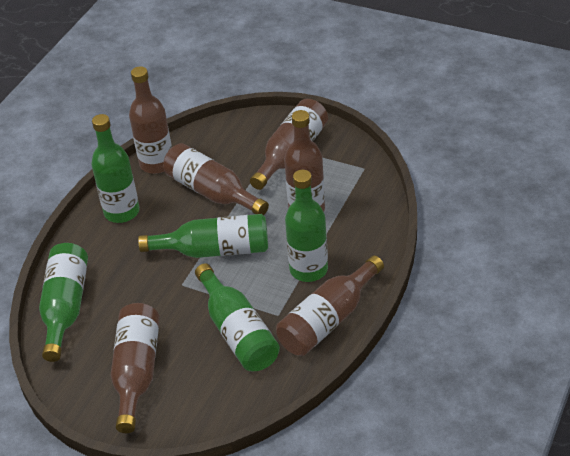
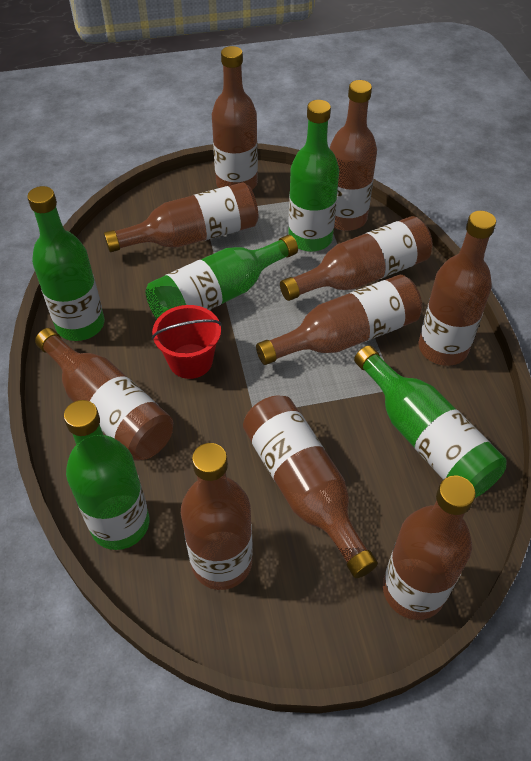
brown bottle: 6 -> 10
red bucket: 0 -> 1

